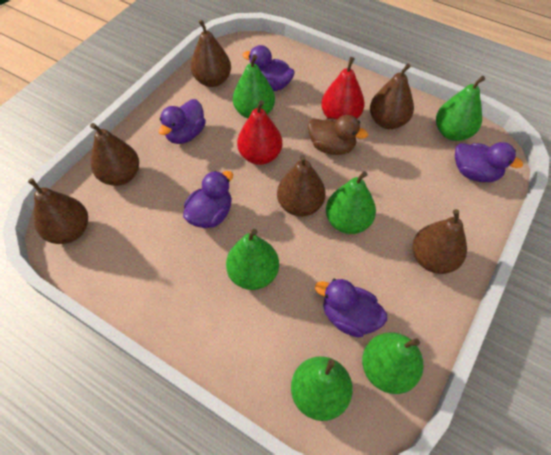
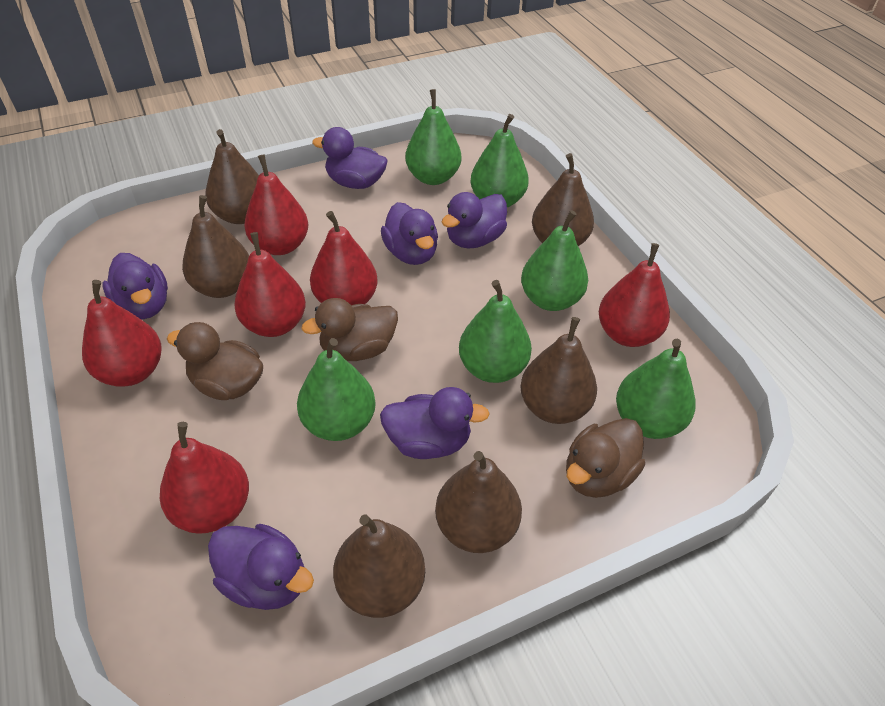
brown duck: 1 -> 3
purple duck: 5 -> 6
red pear: 2 -> 6

